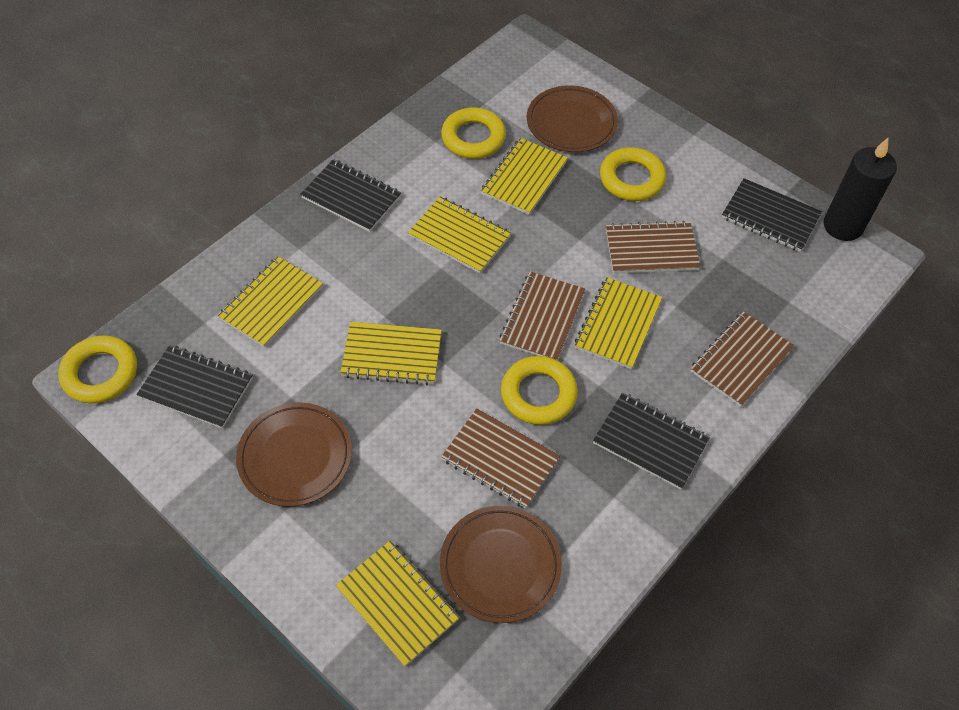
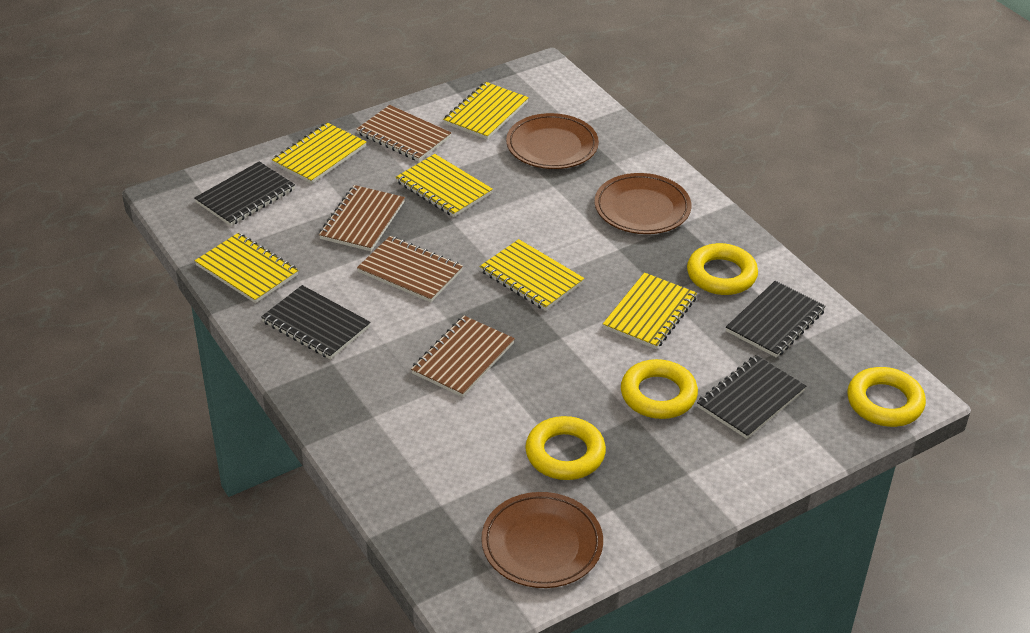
black candle: 1 -> 0

